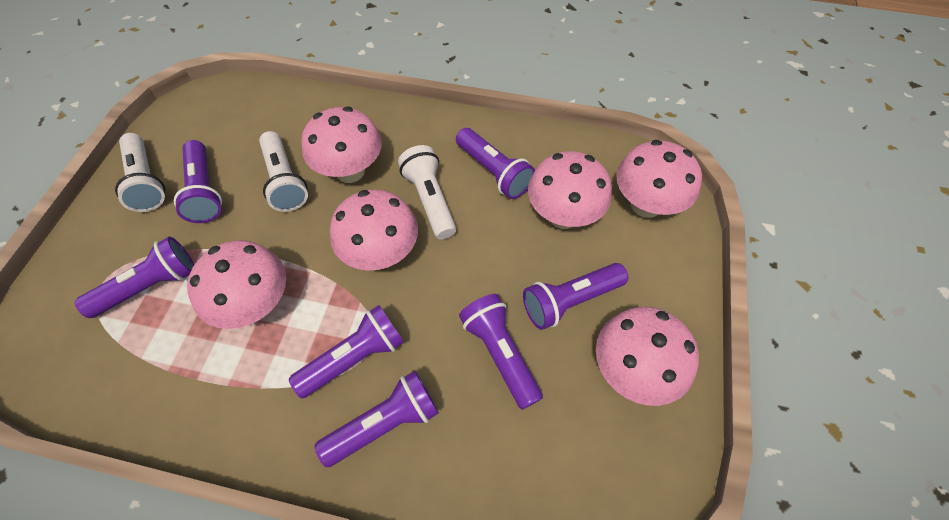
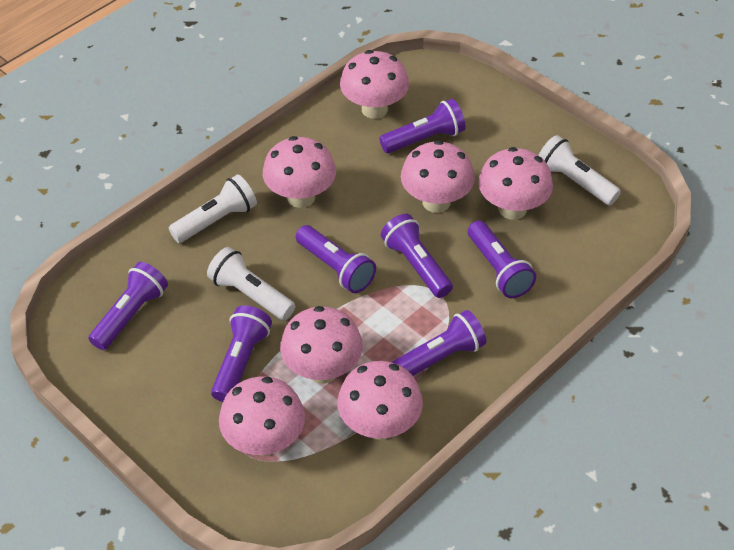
pink mushroom: 6 -> 7

